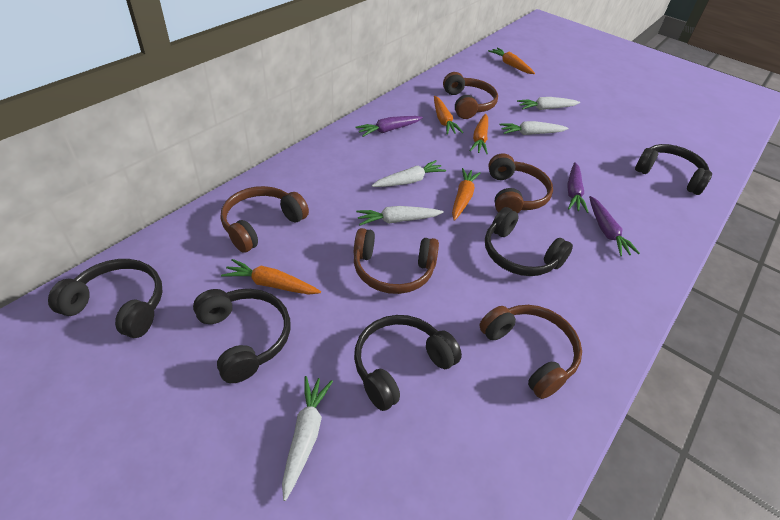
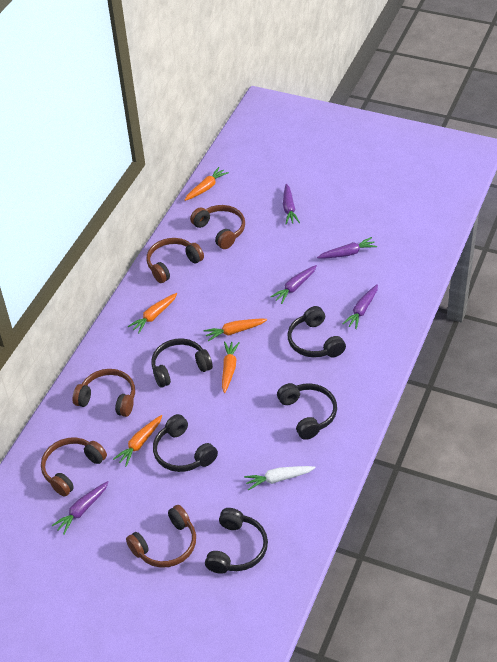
purple carrot: 3 -> 5
white carrot: 5 -> 1

